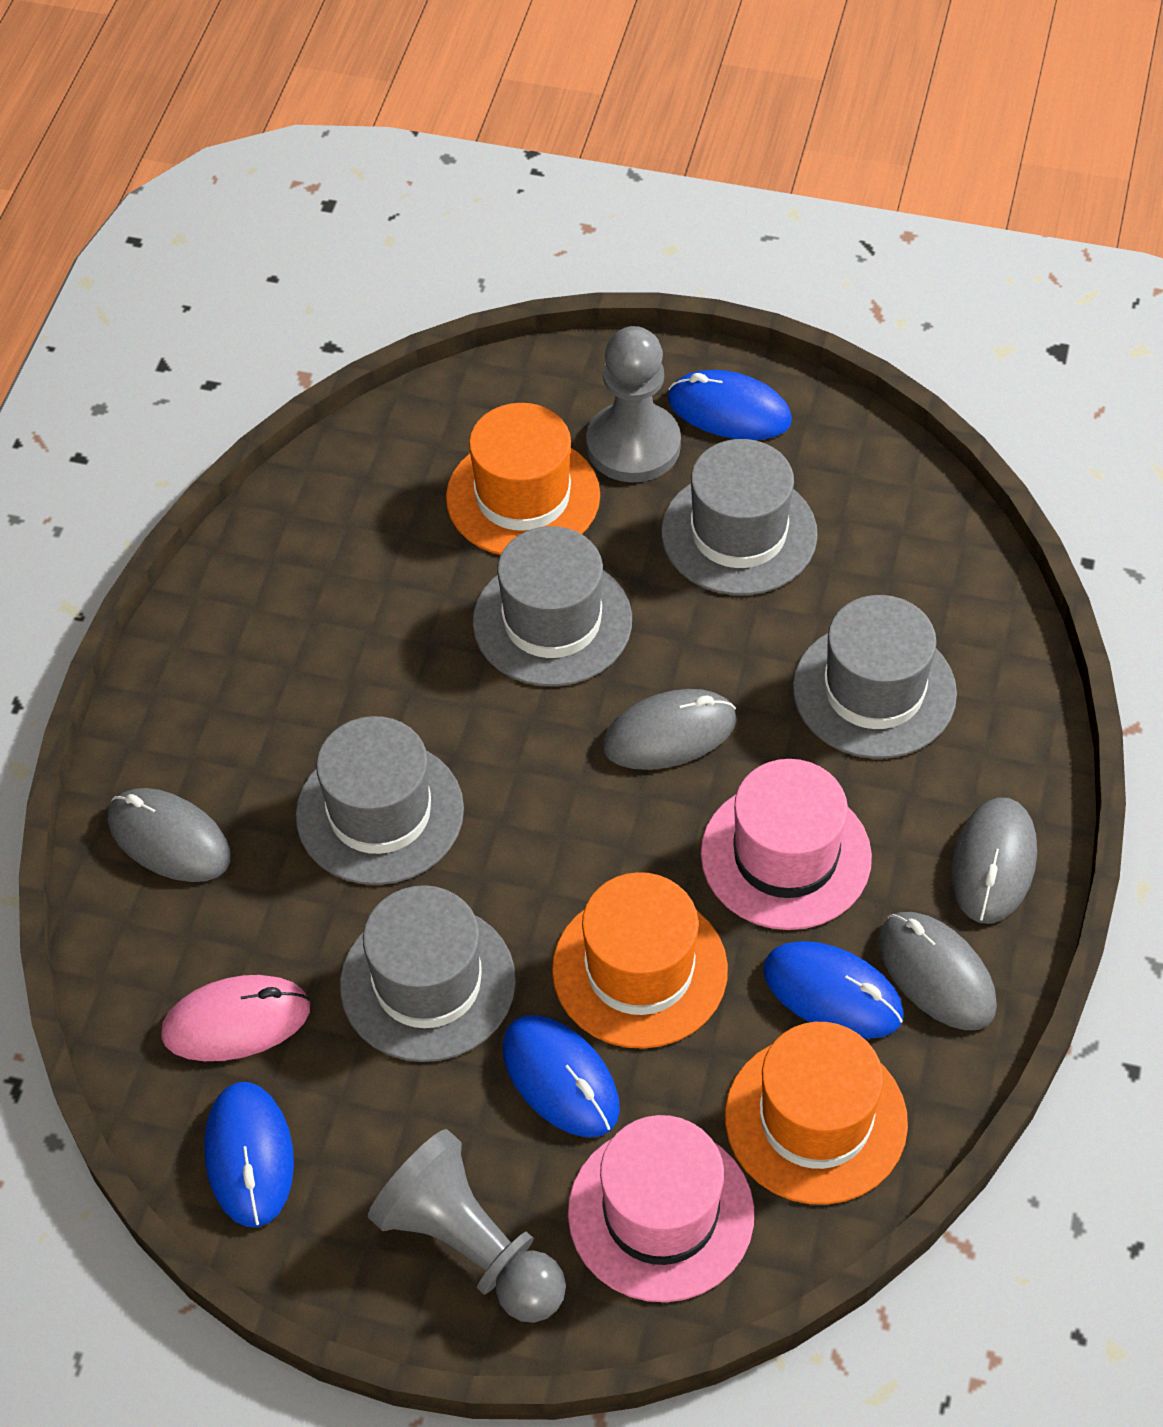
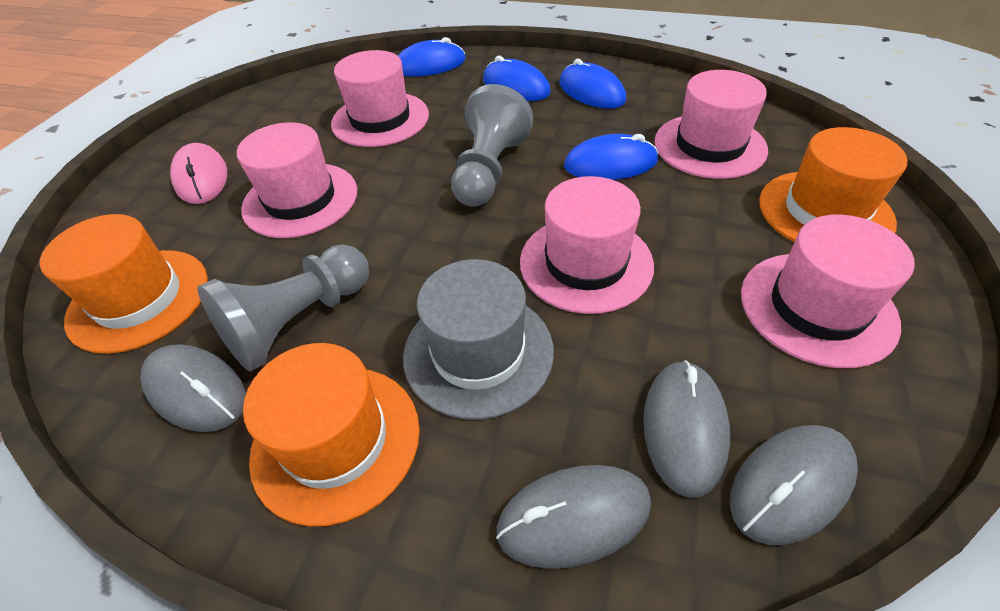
grey hat: 5 -> 1
pink hat: 2 -> 5

